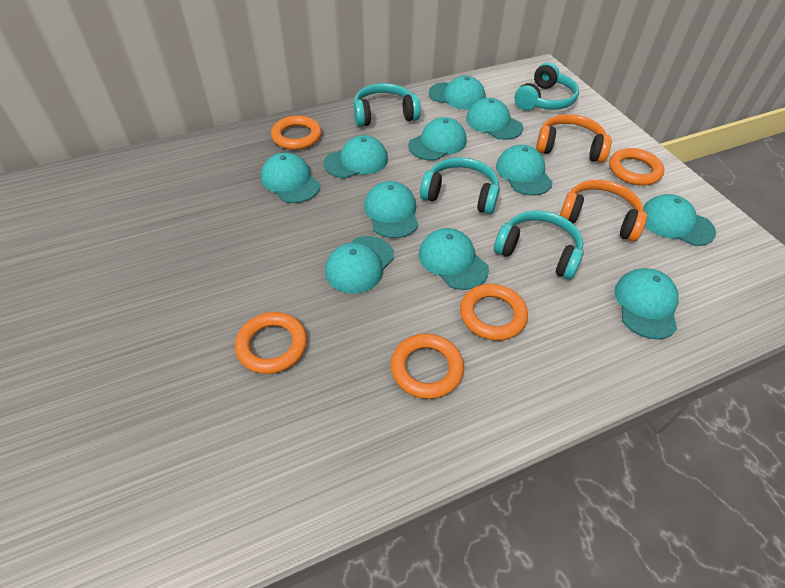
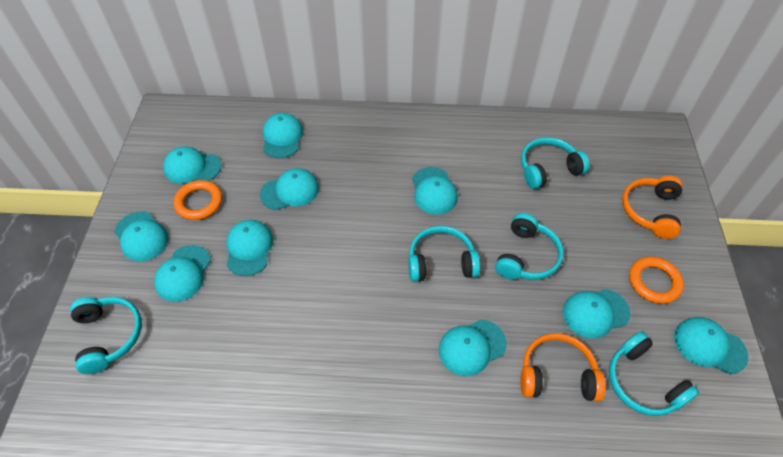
orange ring: 5 -> 2
turquoise cap: 11 -> 10
turquoise headphones: 4 -> 5

